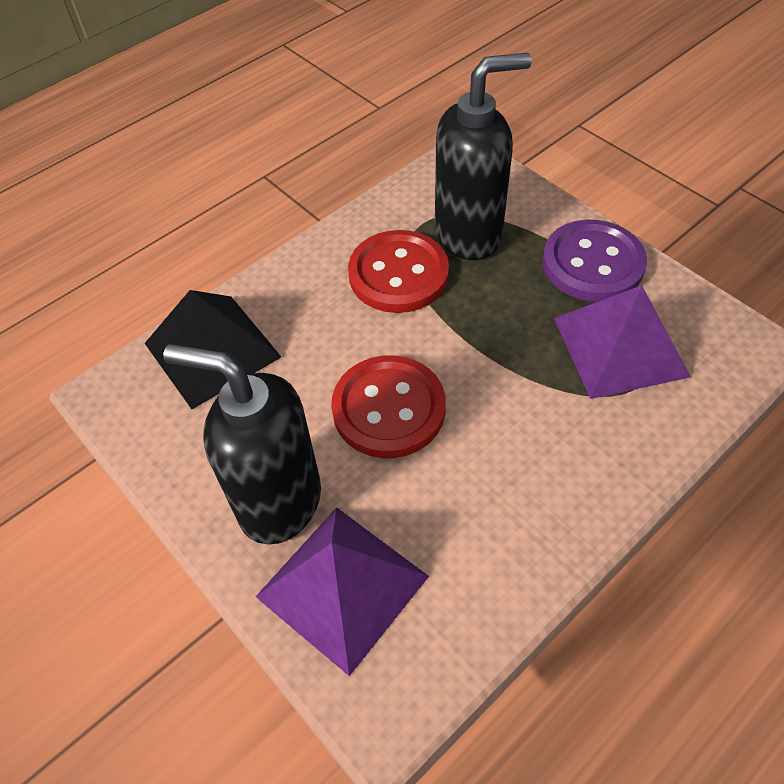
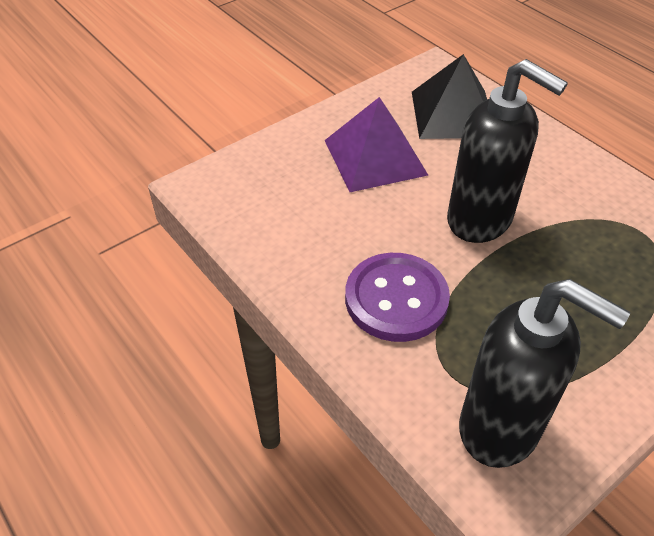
purple pyramid: 2 -> 1
red button: 2 -> 0

